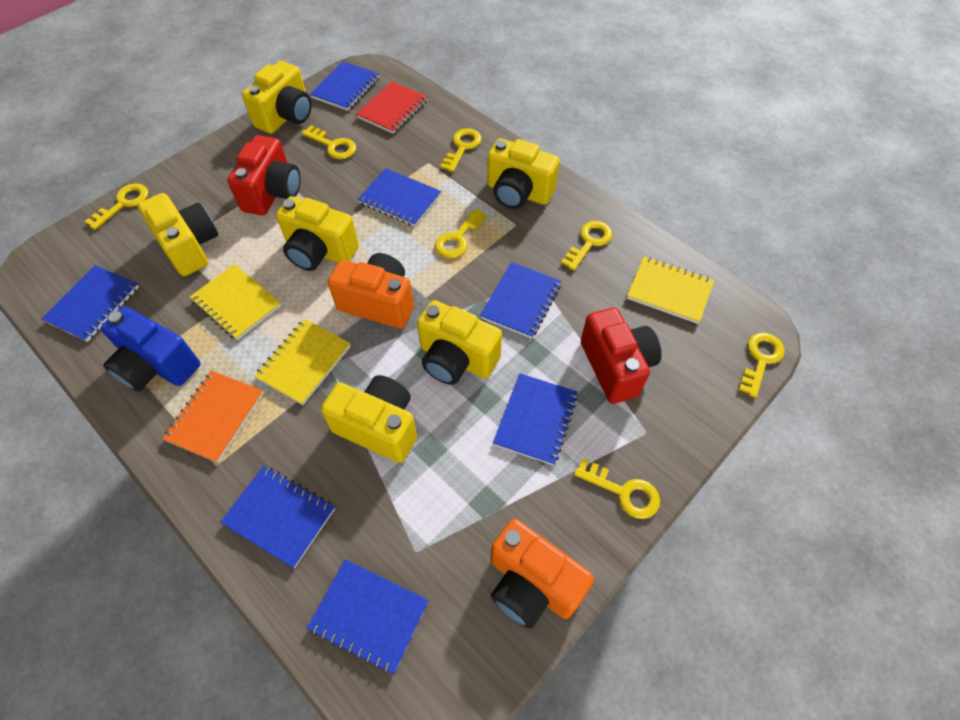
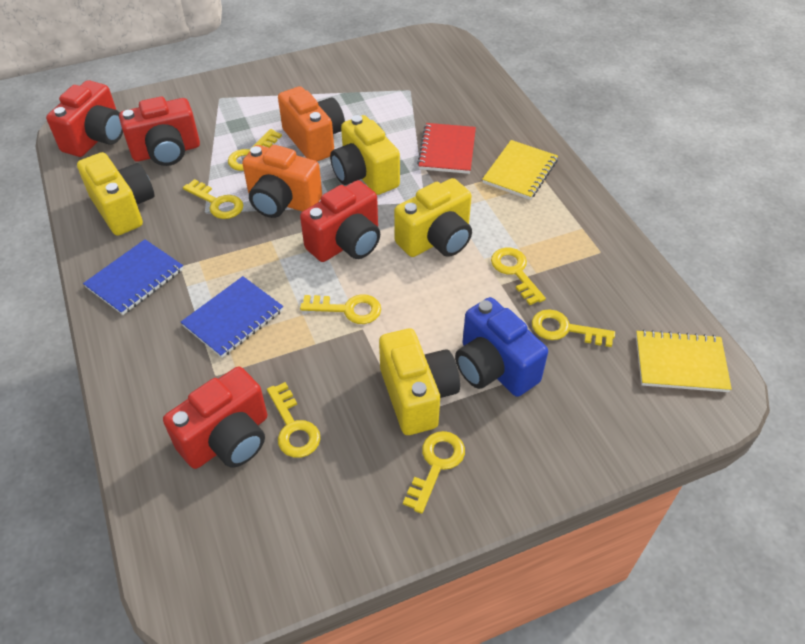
blue notebook: 7 -> 2
orange notebook: 1 -> 0
red camera: 2 -> 4
yellow camera: 6 -> 4
yellow notebook: 3 -> 2

